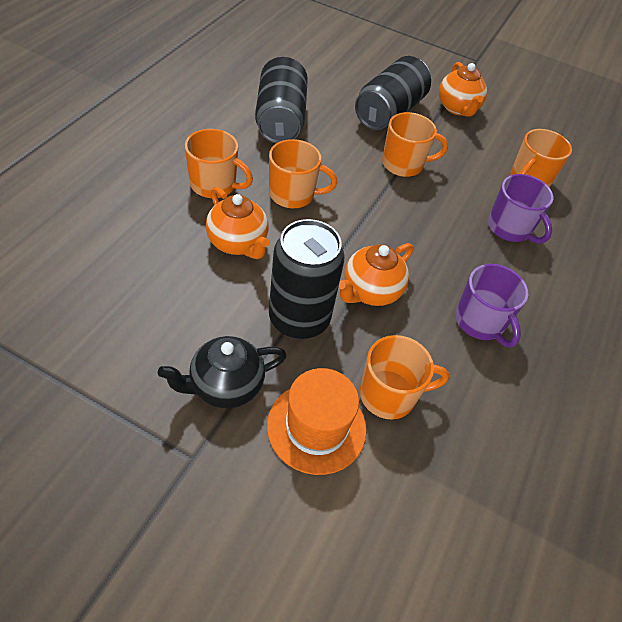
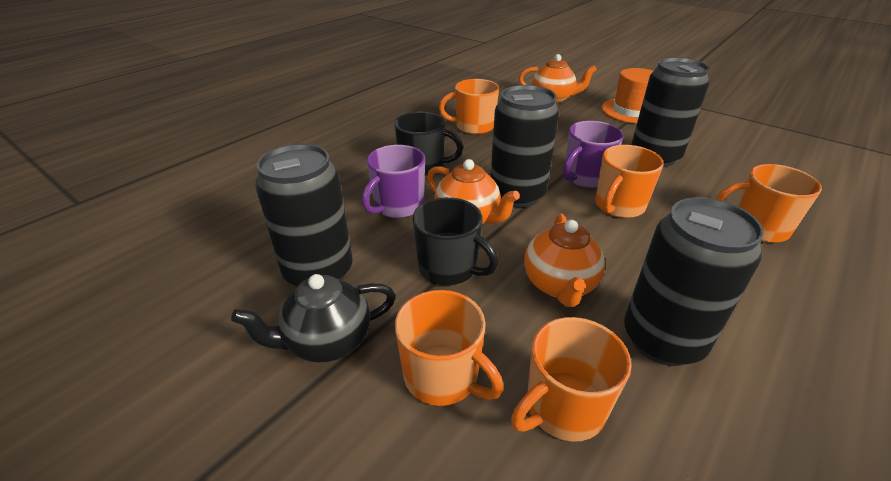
black can: 3 -> 4
black mug: 0 -> 2

